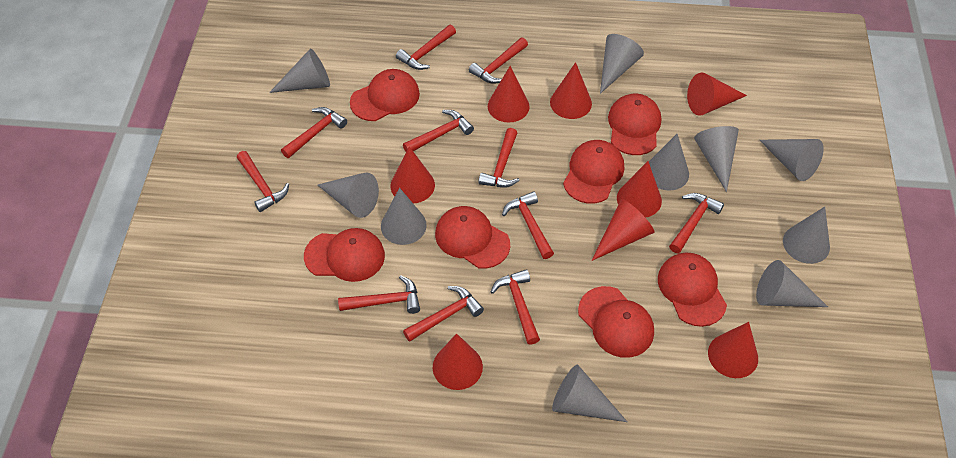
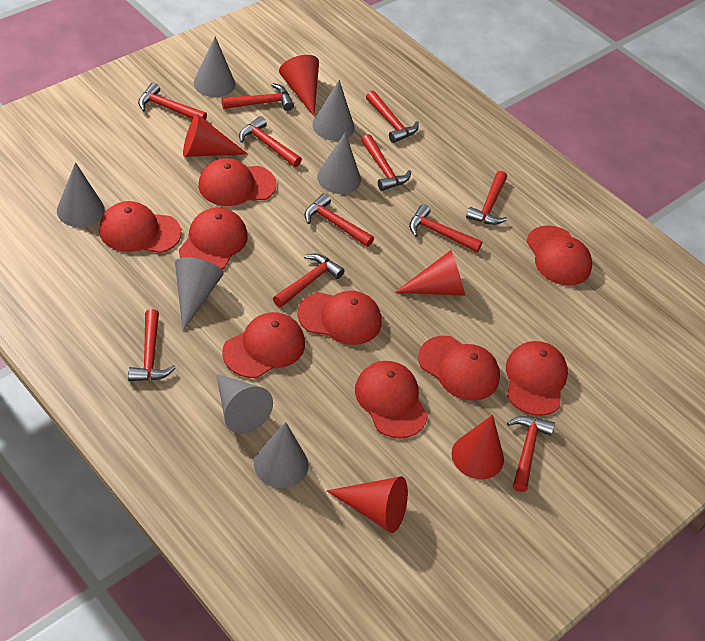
grey cone: 10 -> 7
red cap: 7 -> 9
red cone: 8 -> 5

